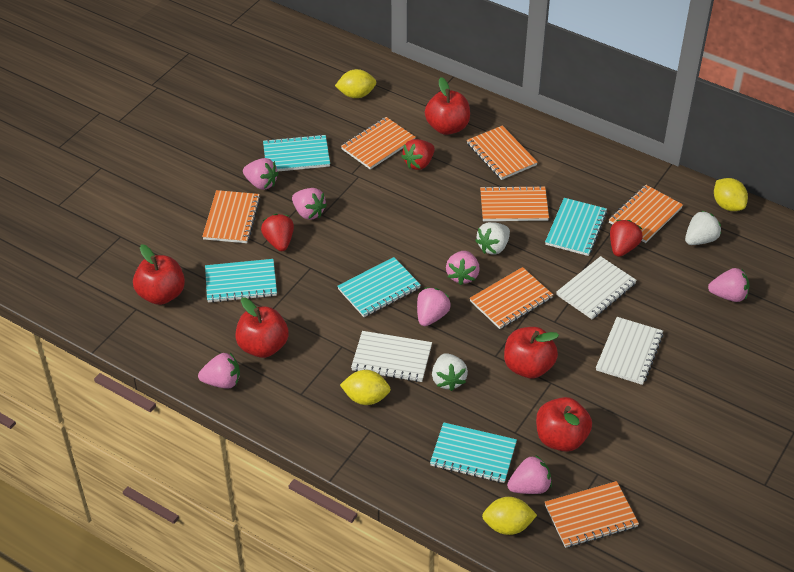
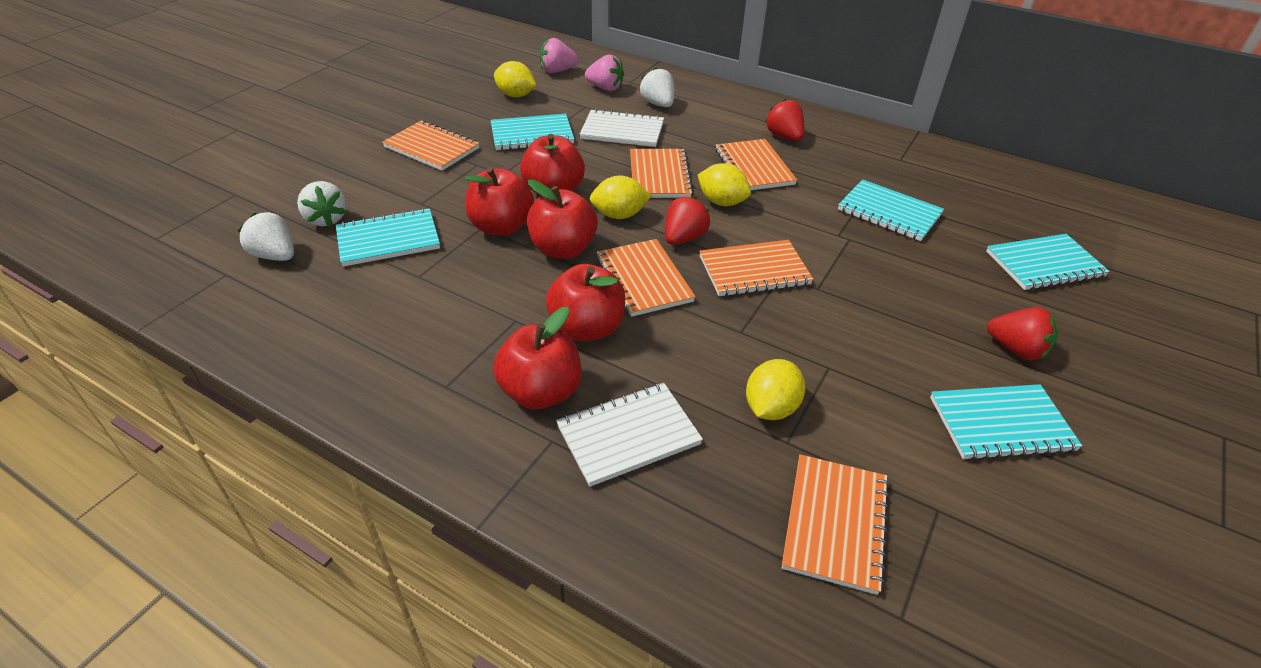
orange notebook: 7 -> 6
pink strawberry: 7 -> 2
white notebook: 3 -> 2

